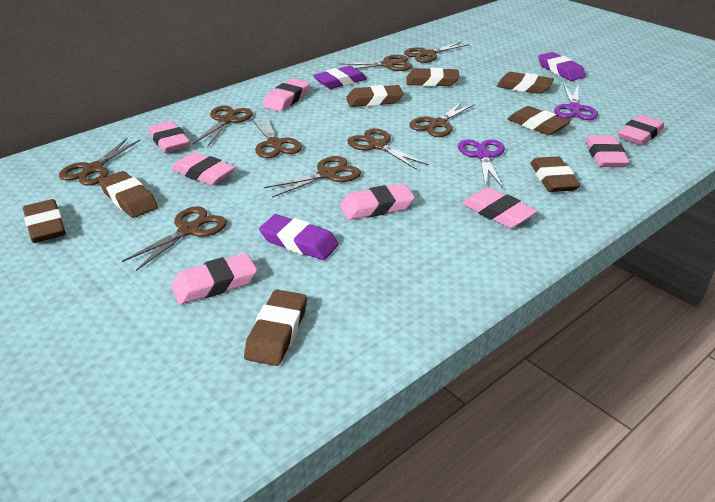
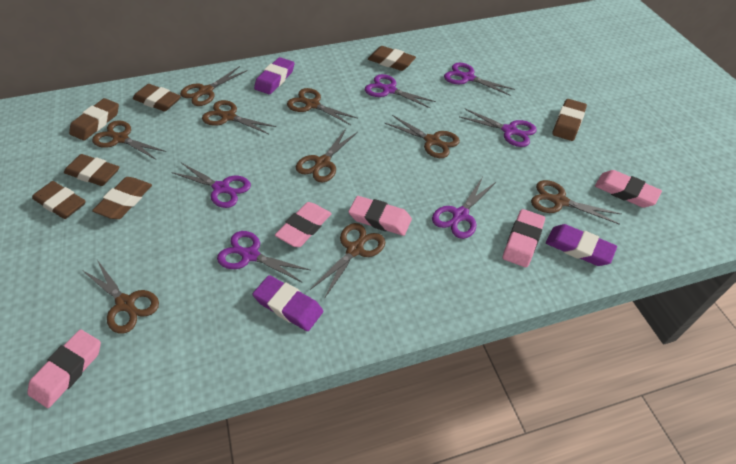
brown eraser: 8 -> 7
pink eraser: 8 -> 5
purple scissors: 2 -> 6

